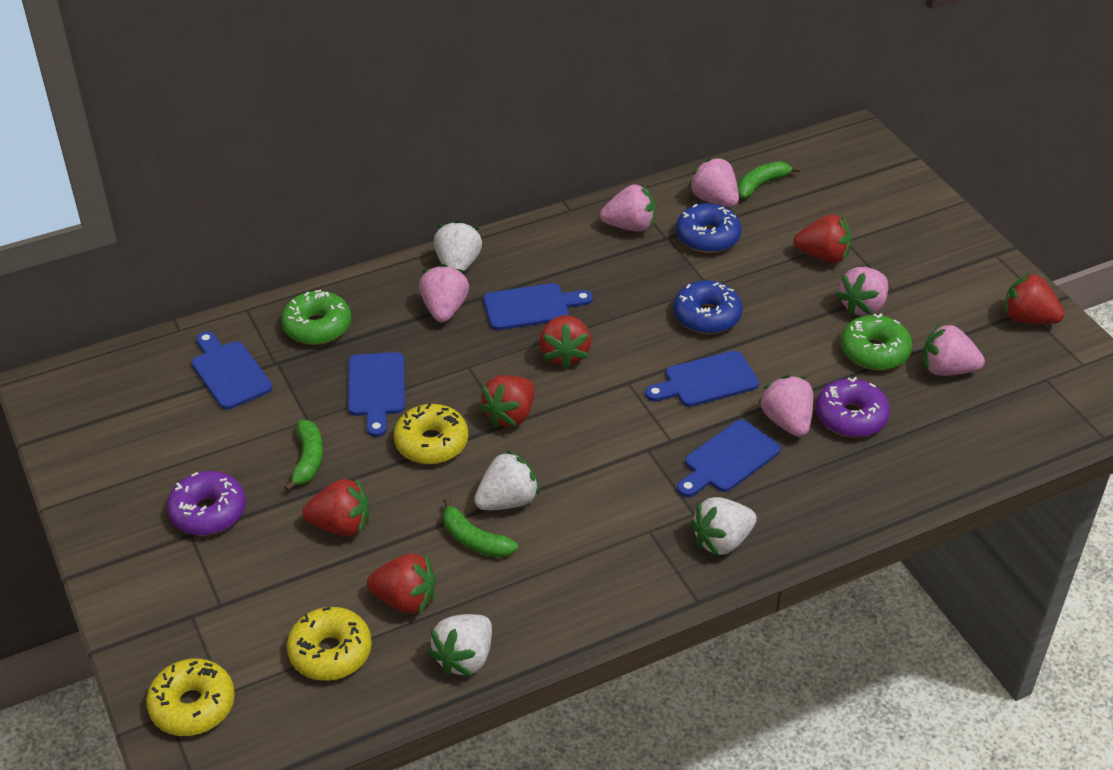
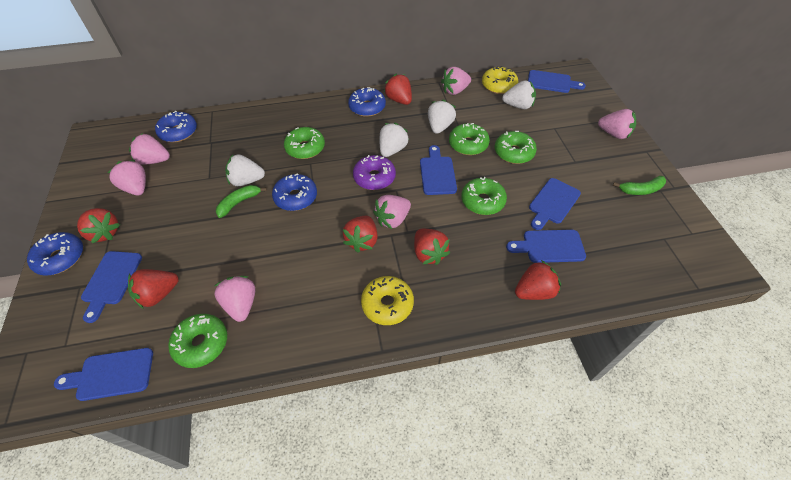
blue cutting board: 5 -> 6
blue donut: 2 -> 4
green banana: 3 -> 2
green donut: 2 -> 5
purple donut: 2 -> 1
yellow donut: 3 -> 2

